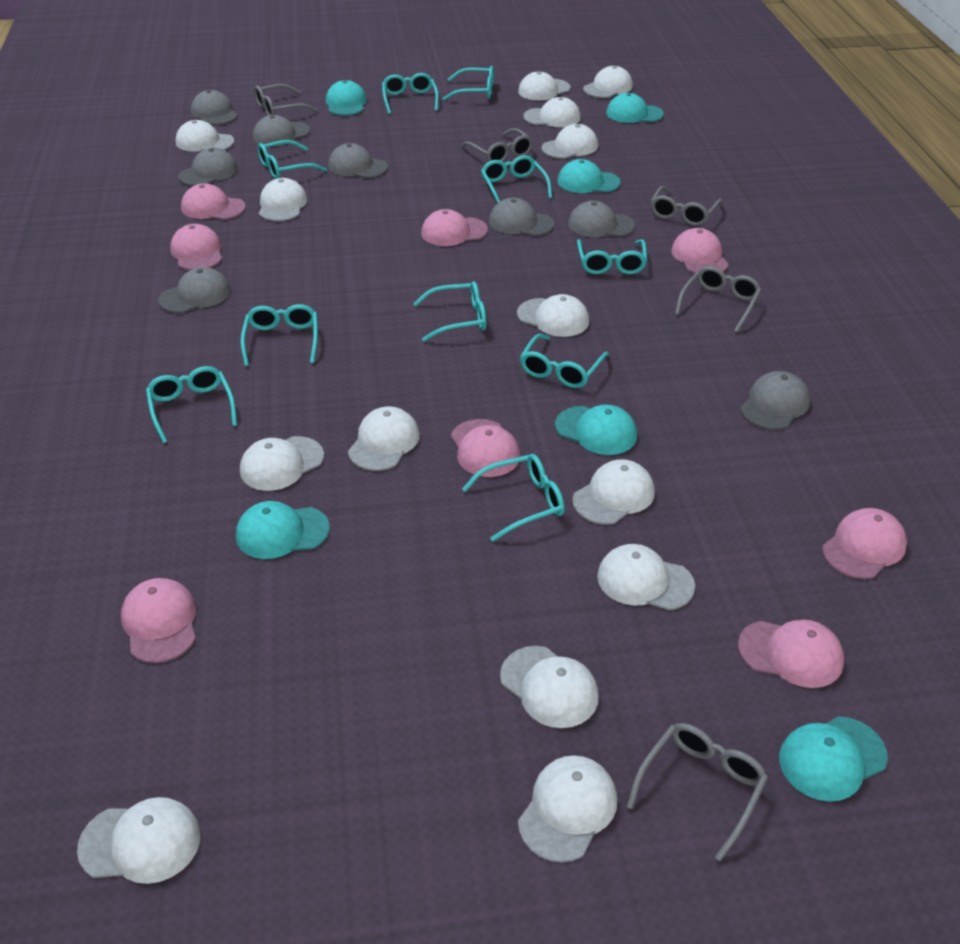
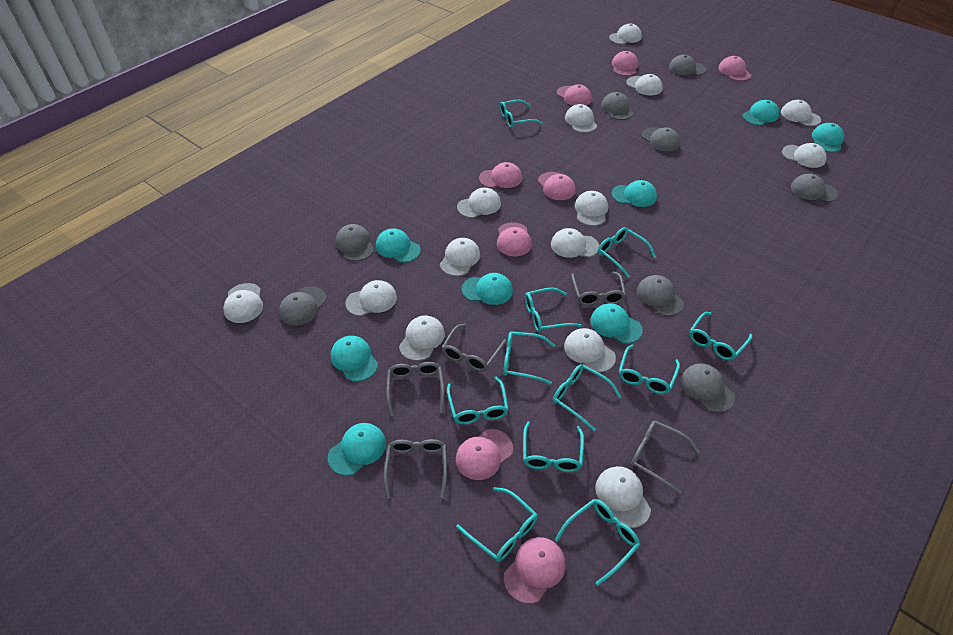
turquoise cap: 6 -> 8
turquoise glasses: 10 -> 11

